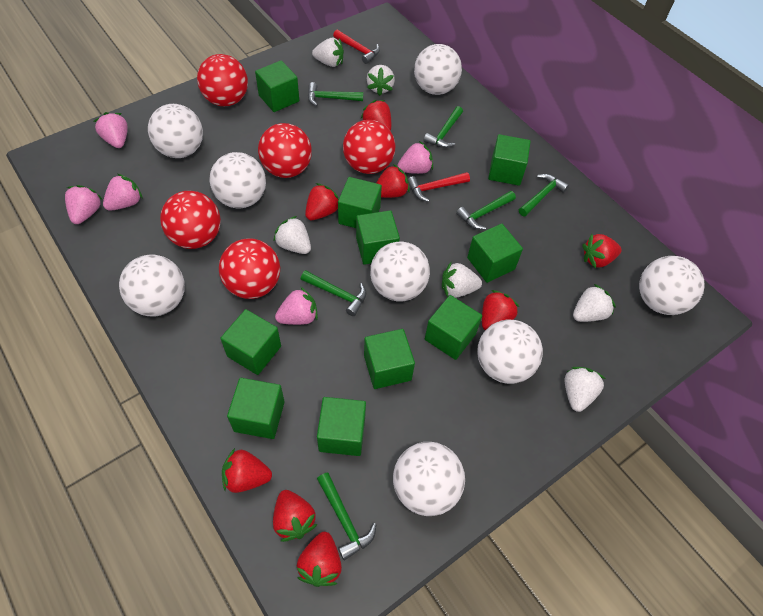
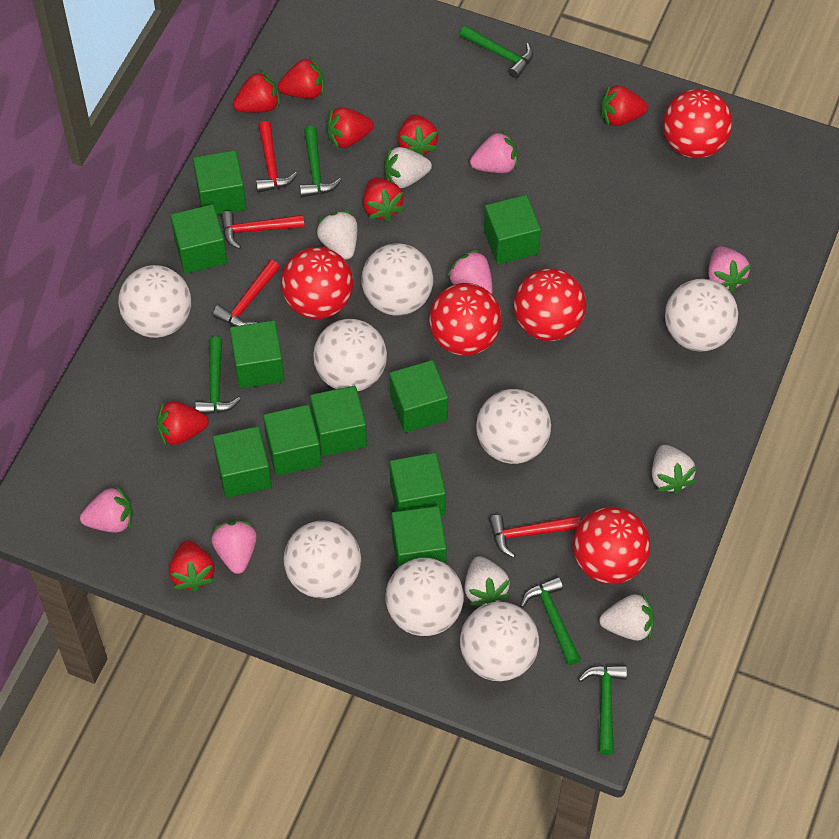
green hammer: 6 -> 5
red hammer: 2 -> 4
white strawberry: 6 -> 5

